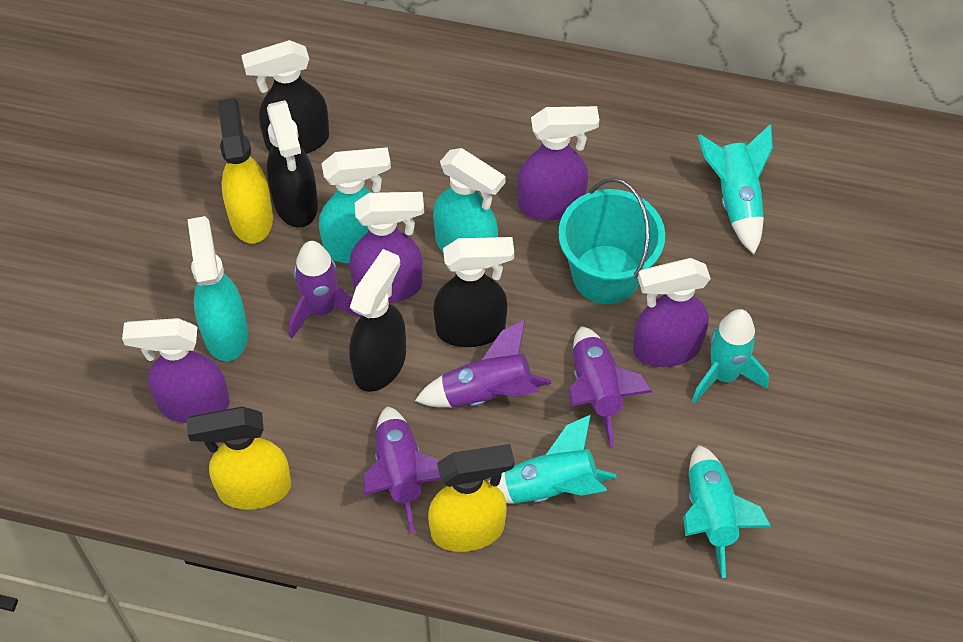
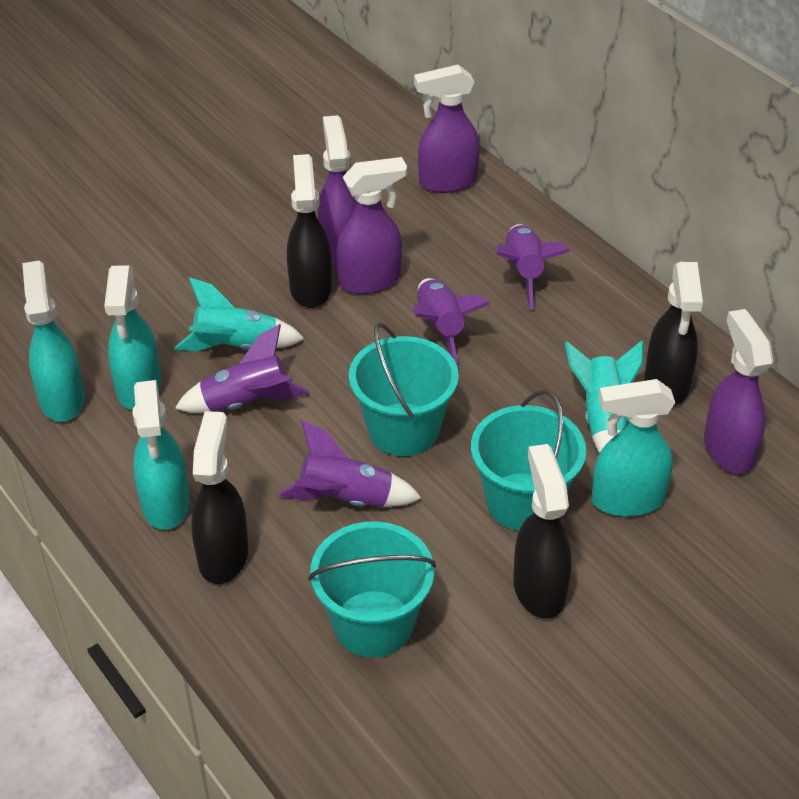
turquoise bucket: 1 -> 3
turquoise rocket: 4 -> 2
turquoise spray bottle: 3 -> 4
yellow spray bottle: 3 -> 0

